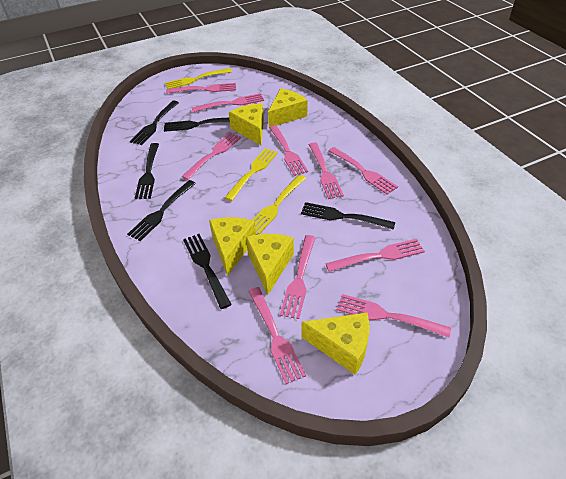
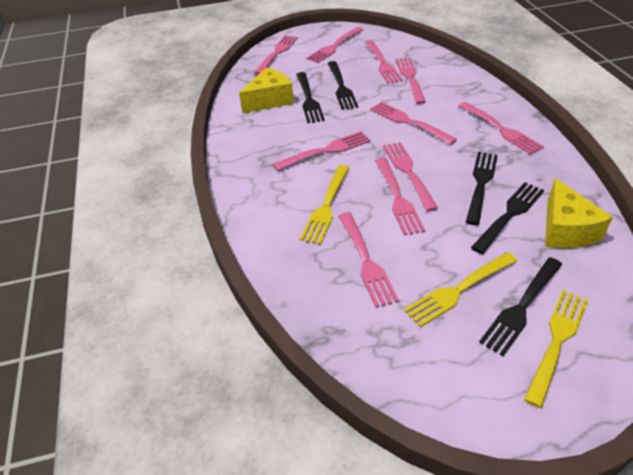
black fork: 6 -> 5
yellow cheese: 5 -> 2

